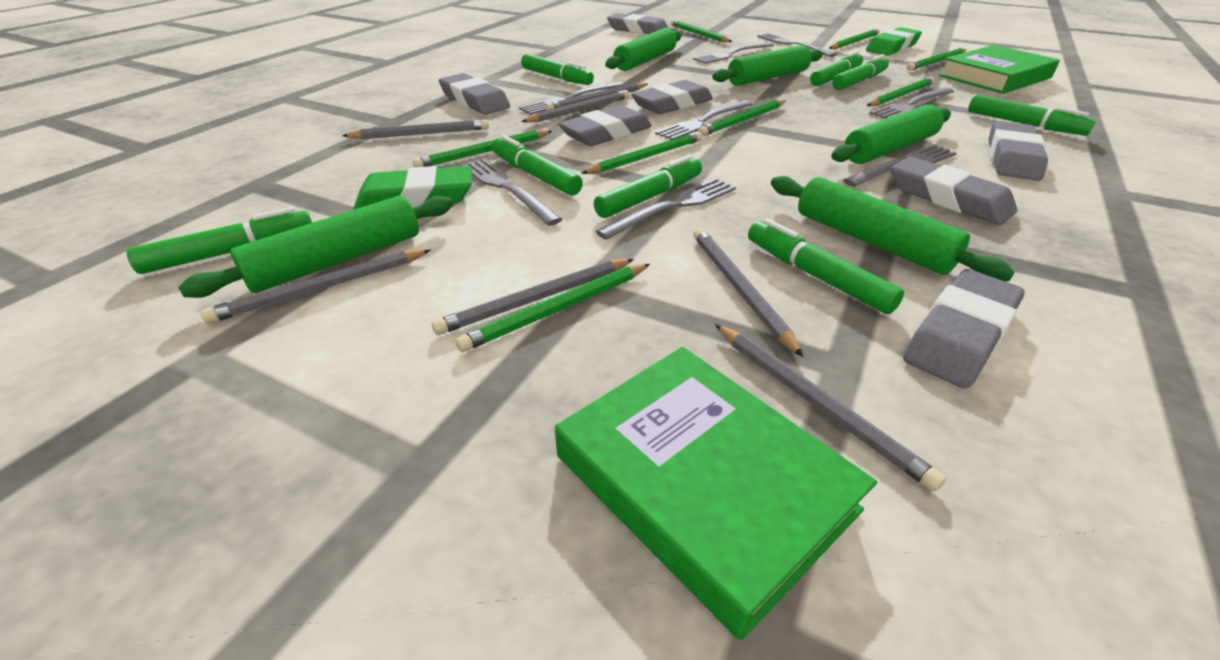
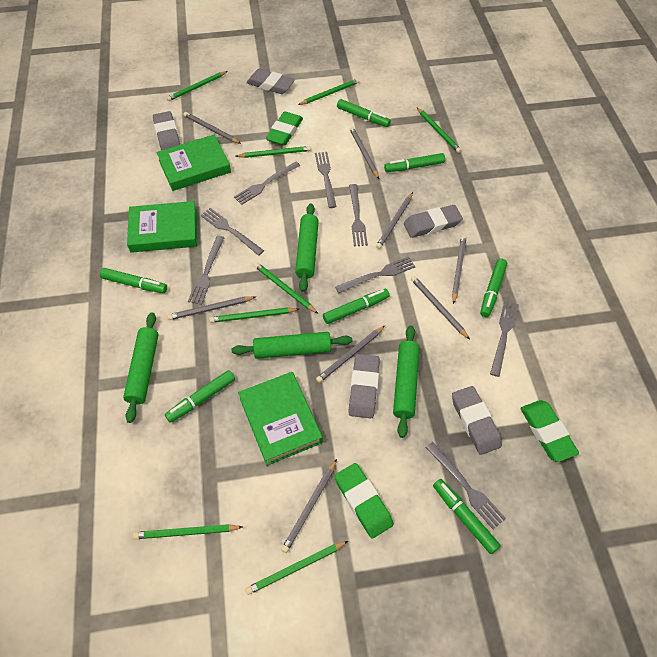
green book: 2 -> 3
green eraser: 2 -> 3
green marker: 8 -> 7
green rolling pin: 5 -> 4
grey eraser: 7 -> 5
grey pencil: 7 -> 8

